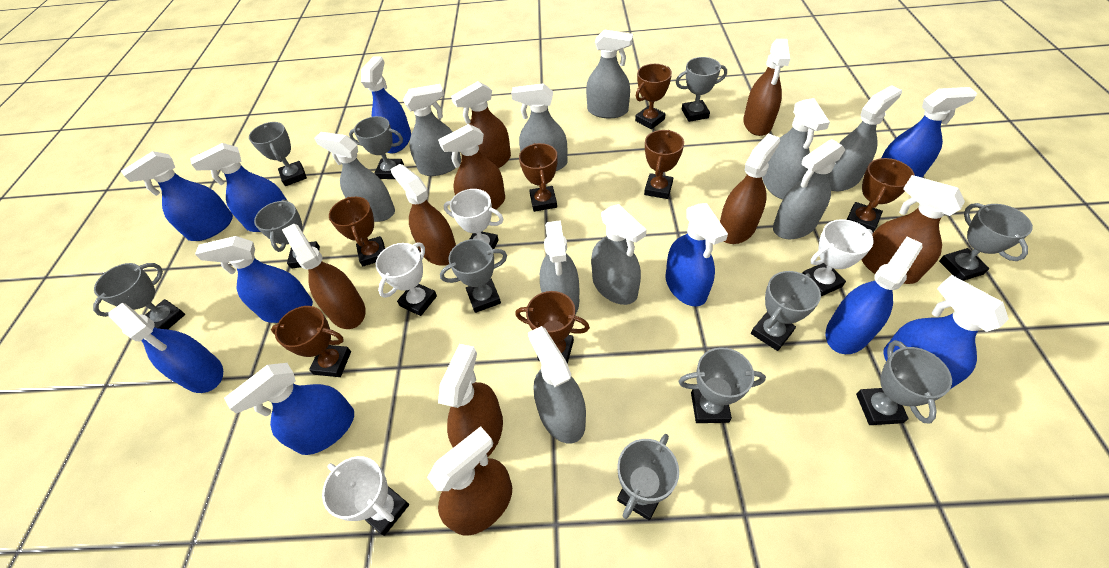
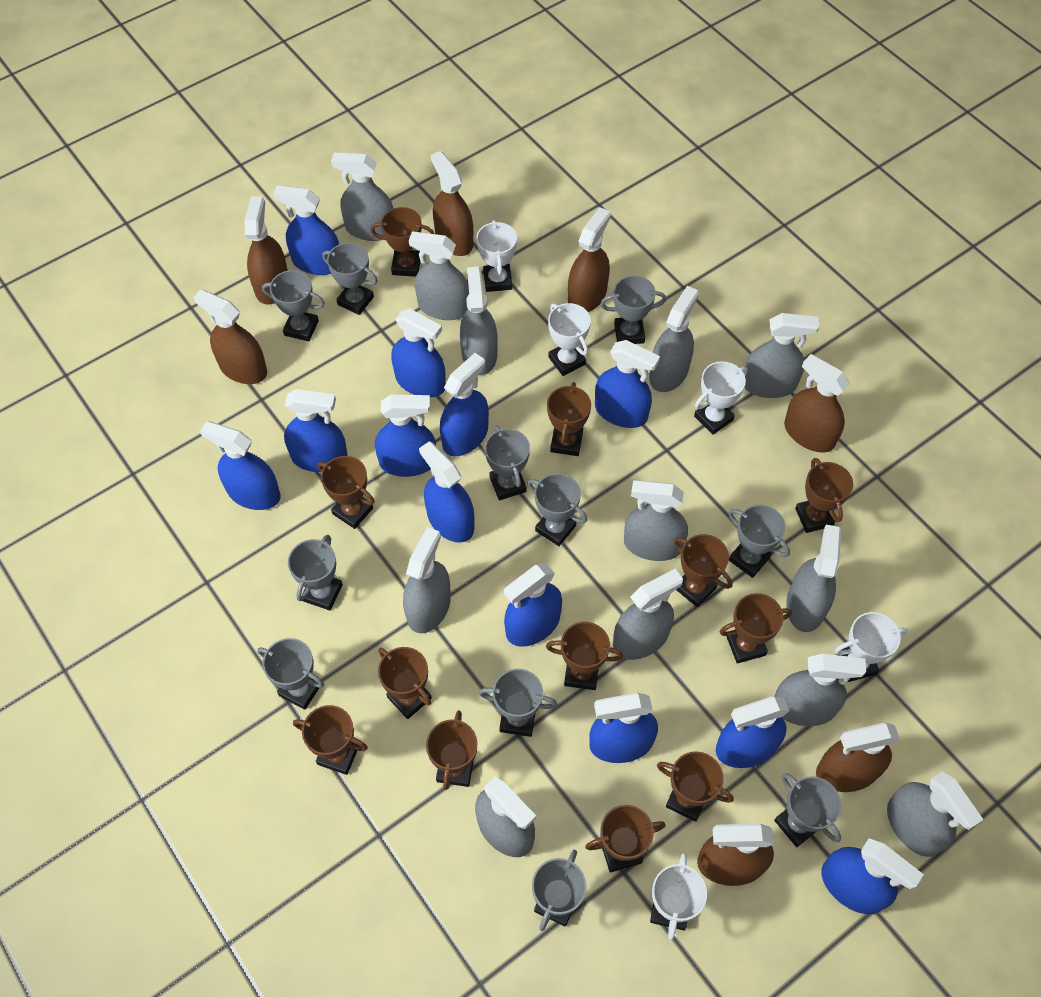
blue spray bottle: 10 -> 12
brown spray bottle: 9 -> 7
brown trophy: 7 -> 12
grey spray bottle: 10 -> 12
white trophy: 4 -> 5

